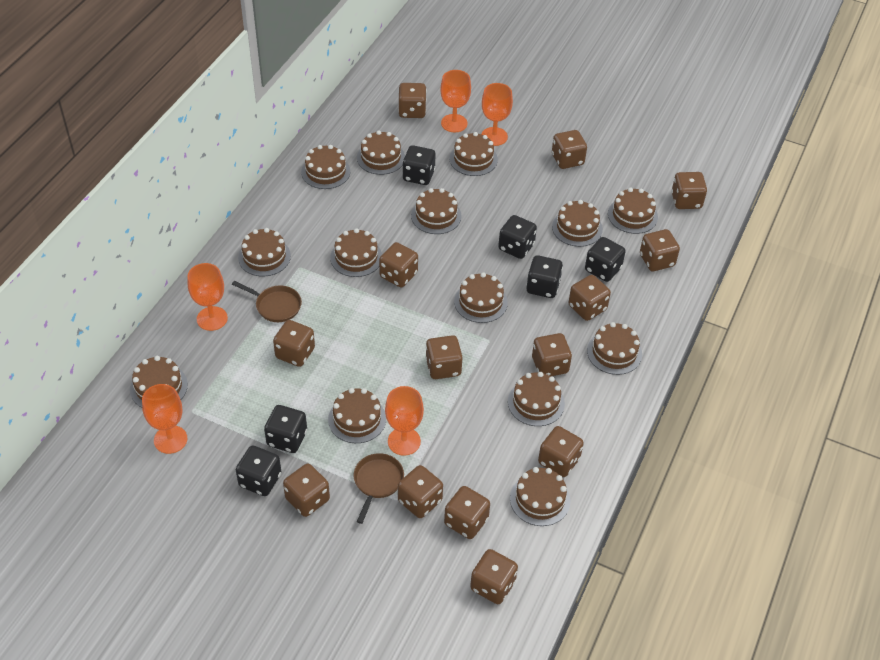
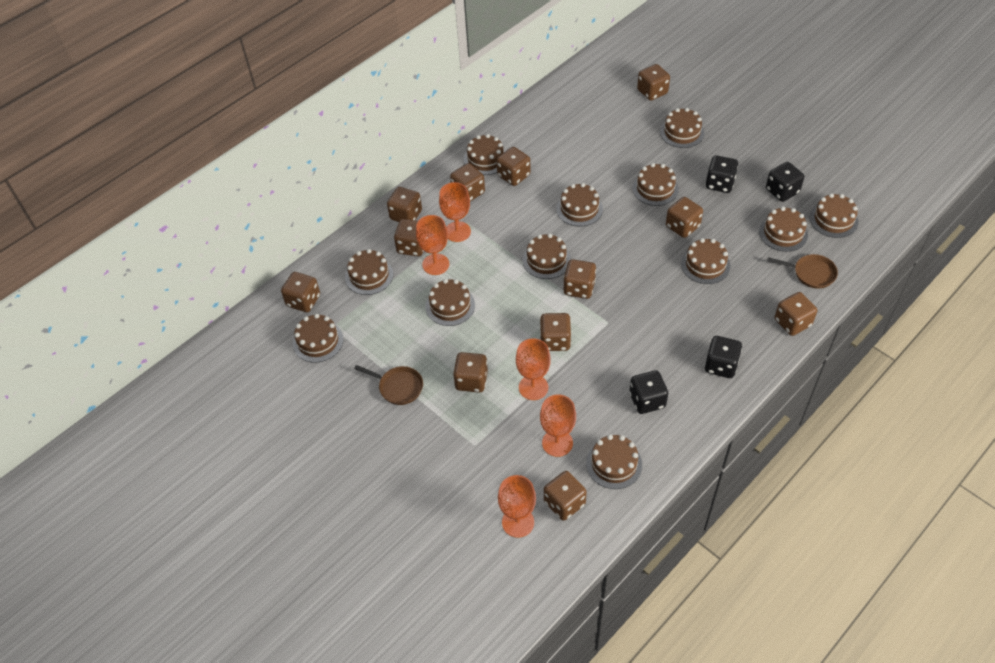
black dice: 6 -> 4
brown cake: 14 -> 12
brown dice: 14 -> 12

